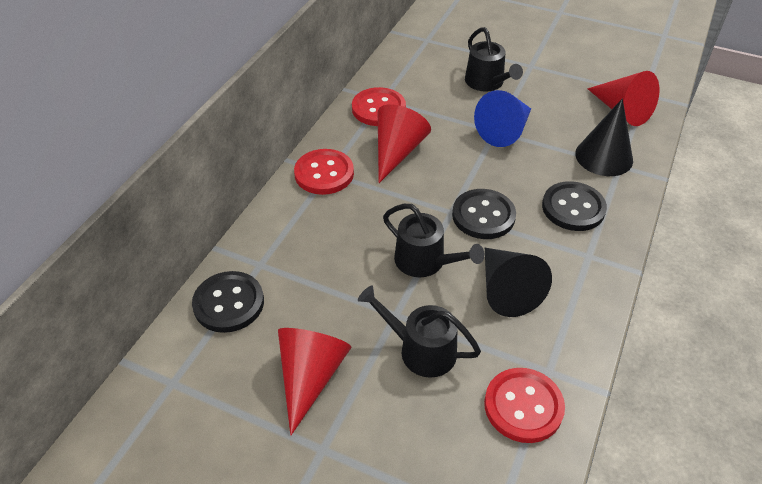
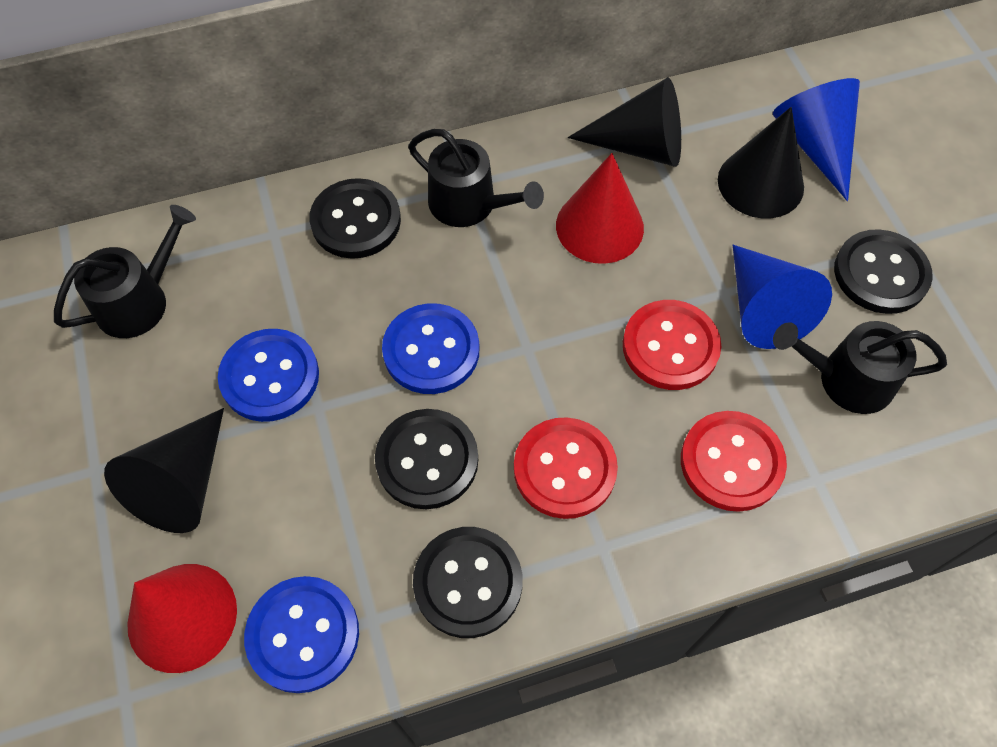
black button: 3 -> 4
black cone: 2 -> 3
blue button: 0 -> 3
blue cone: 1 -> 2
red cone: 3 -> 2

